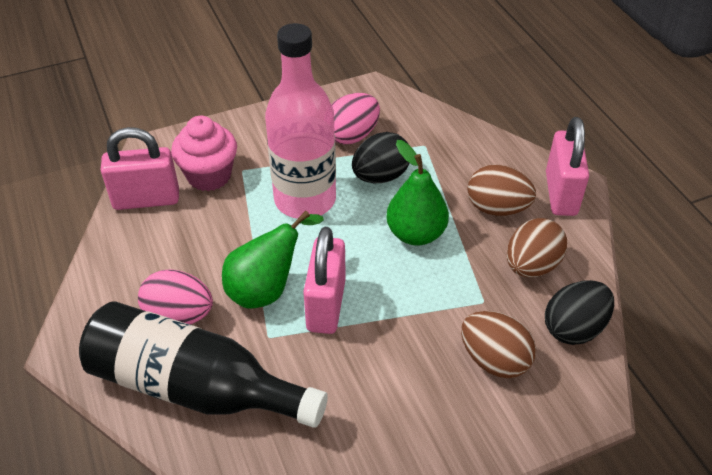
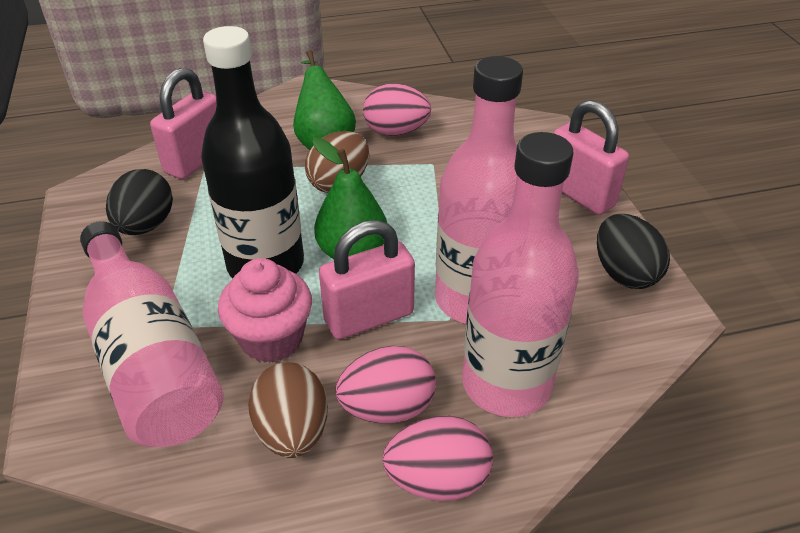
brown egg: 3 -> 2
pink bottle: 1 -> 3
pink egg: 2 -> 3

